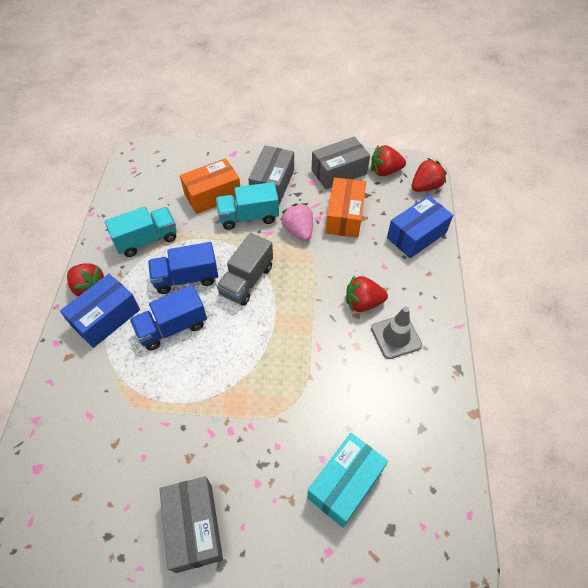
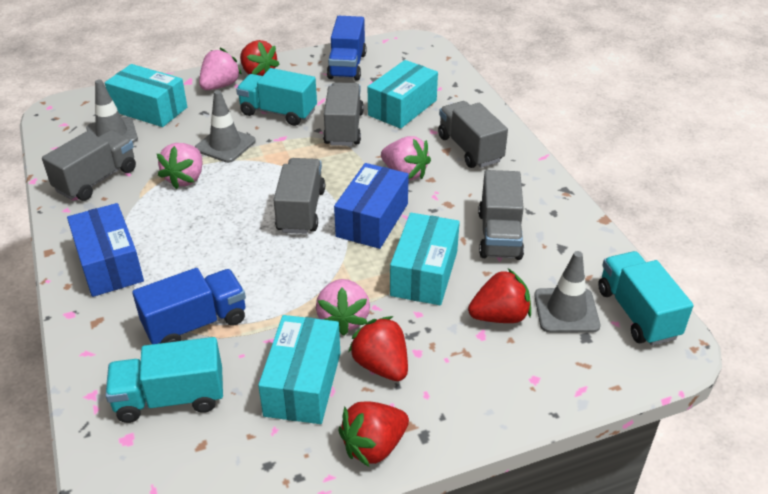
grey box: 3 -> 0
grey traffic cone: 1 -> 3
grey truck: 1 -> 5
orange box: 2 -> 0
pink strawberry: 1 -> 4
turquoise box: 1 -> 4
turquoise truck: 2 -> 3

